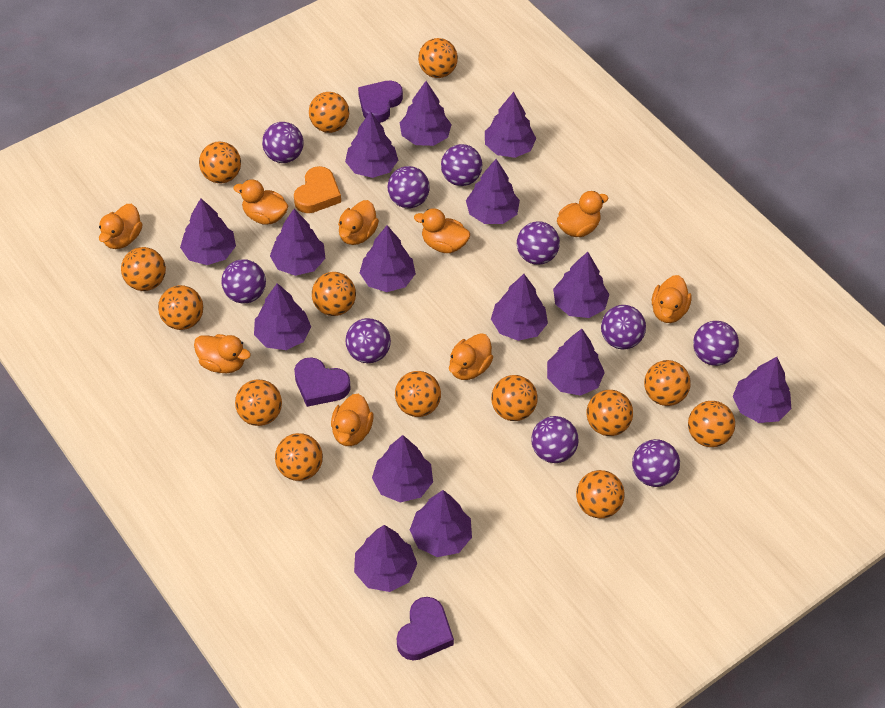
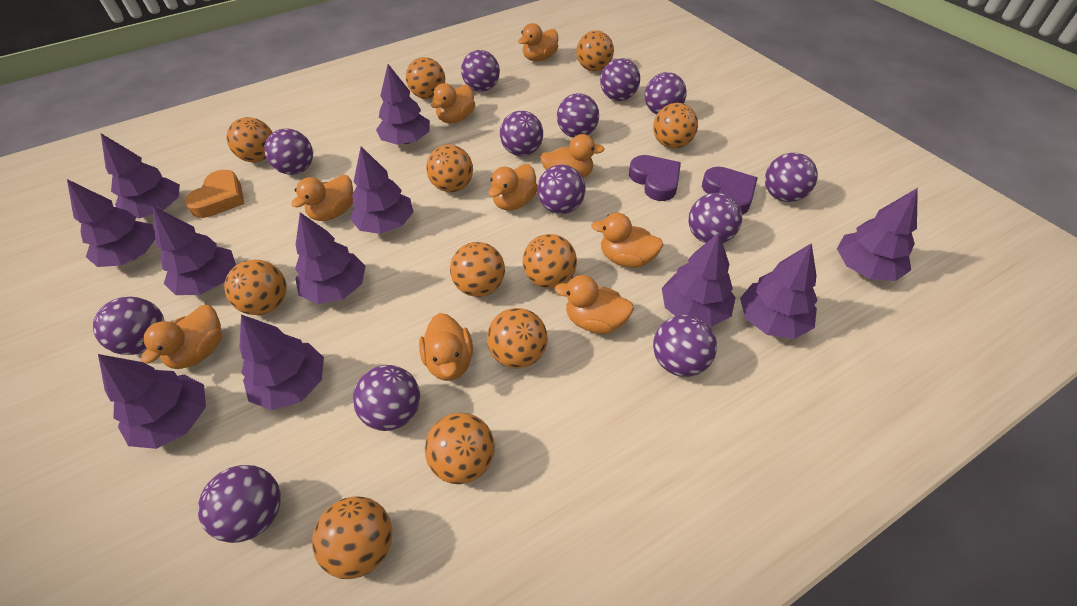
orange ball: 14 -> 11
purple ball: 10 -> 13
purple heart: 3 -> 2
purple tree: 15 -> 11

